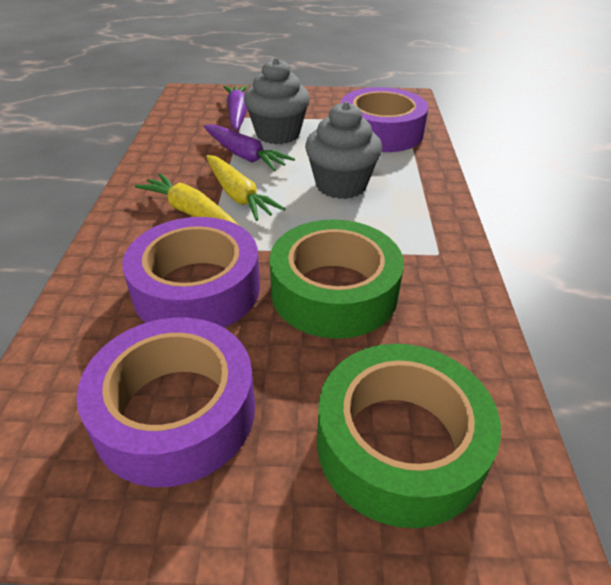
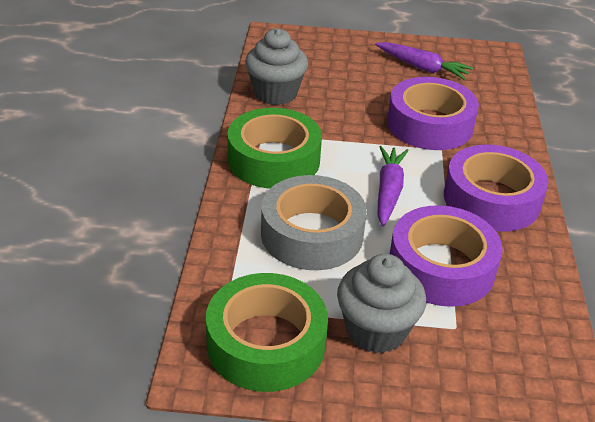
grey tape: 0 -> 1
yellow carrot: 2 -> 0

